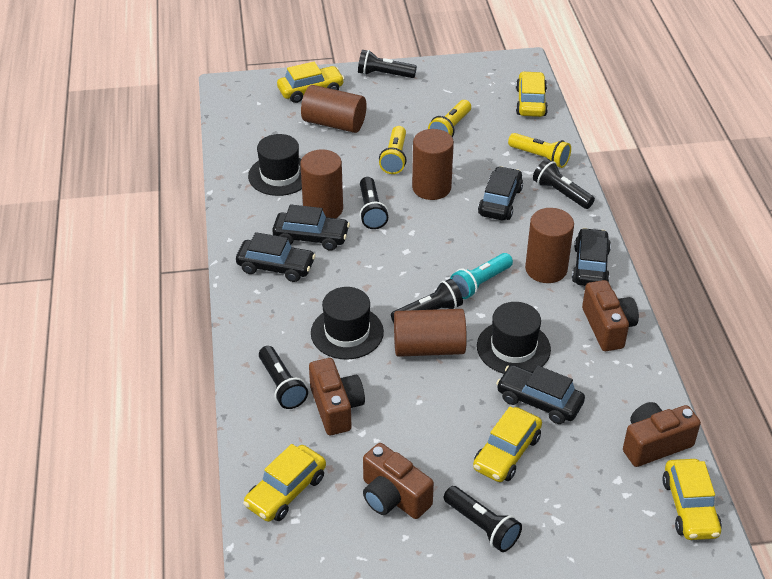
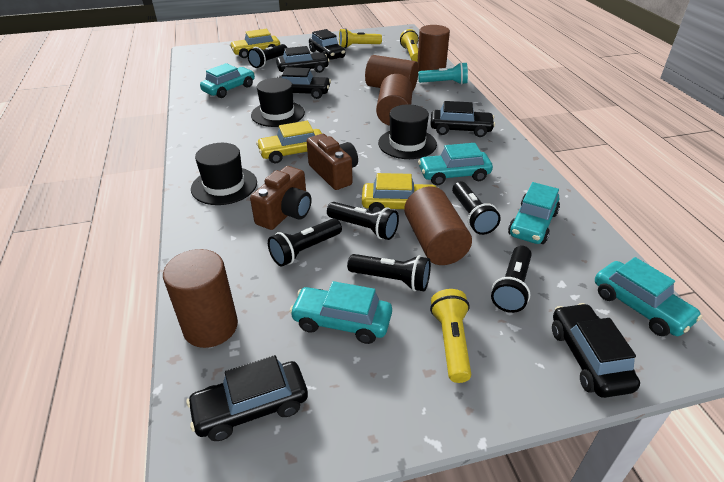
black car: 5 -> 6
brown camera: 4 -> 2
turquoise car: 0 -> 5
yellow car: 5 -> 3

